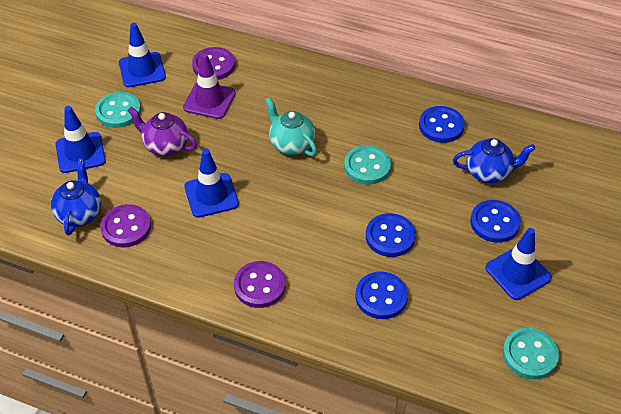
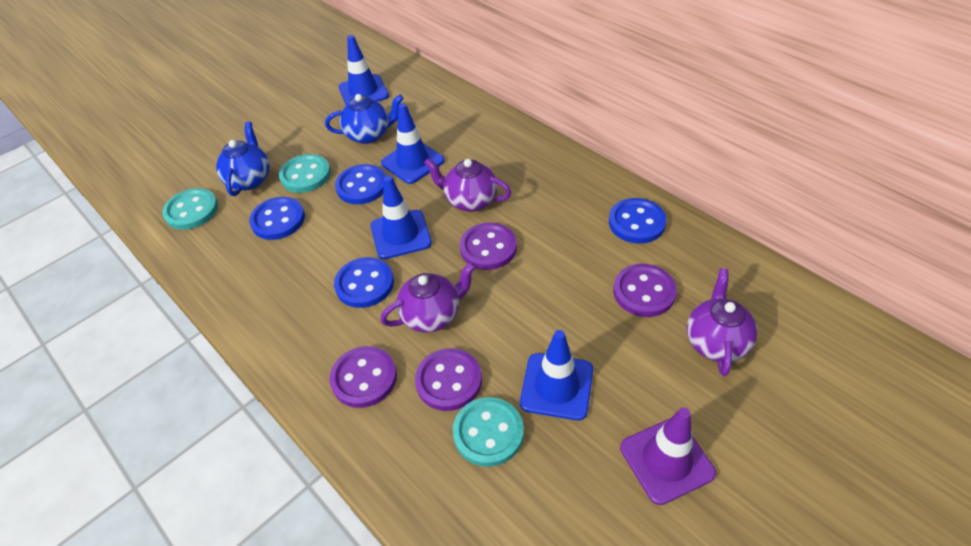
purple button: 3 -> 4
purple teapot: 1 -> 3
turquoise teapot: 1 -> 0

